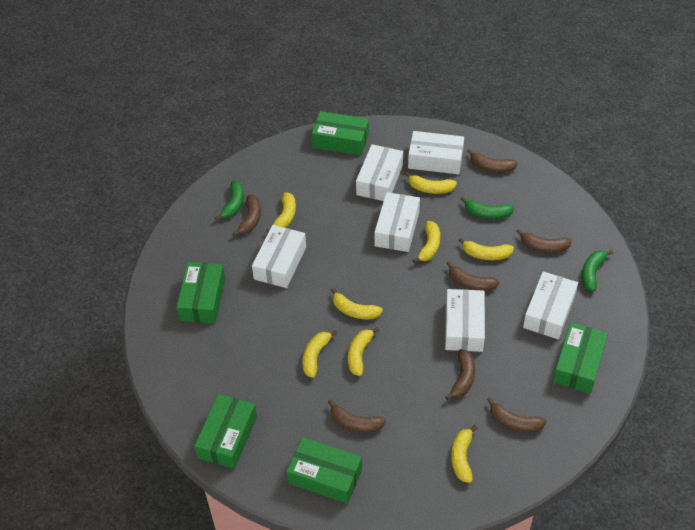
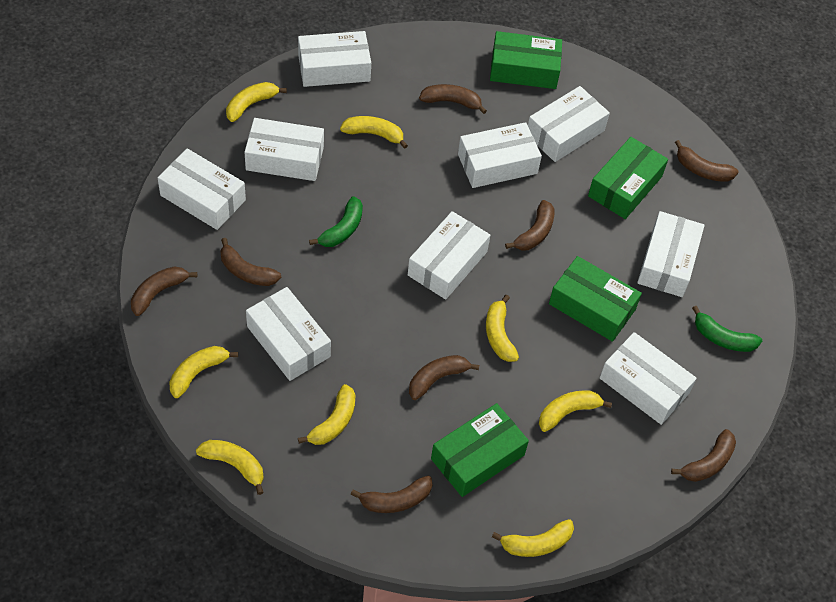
brown banana: 7 -> 8
green banana: 3 -> 2
green box: 5 -> 4
white box: 6 -> 9

